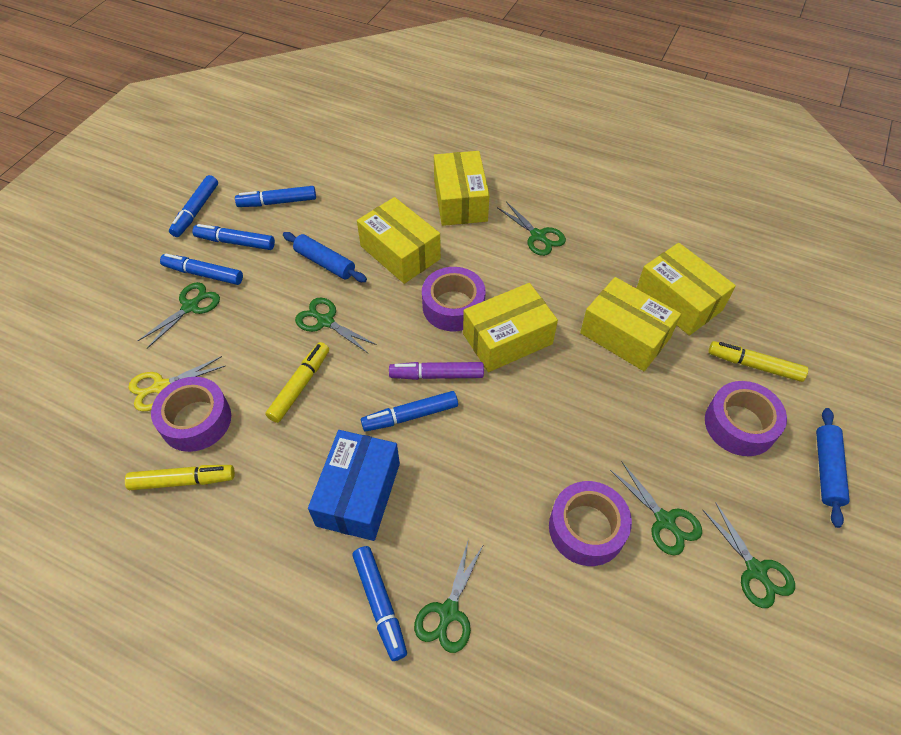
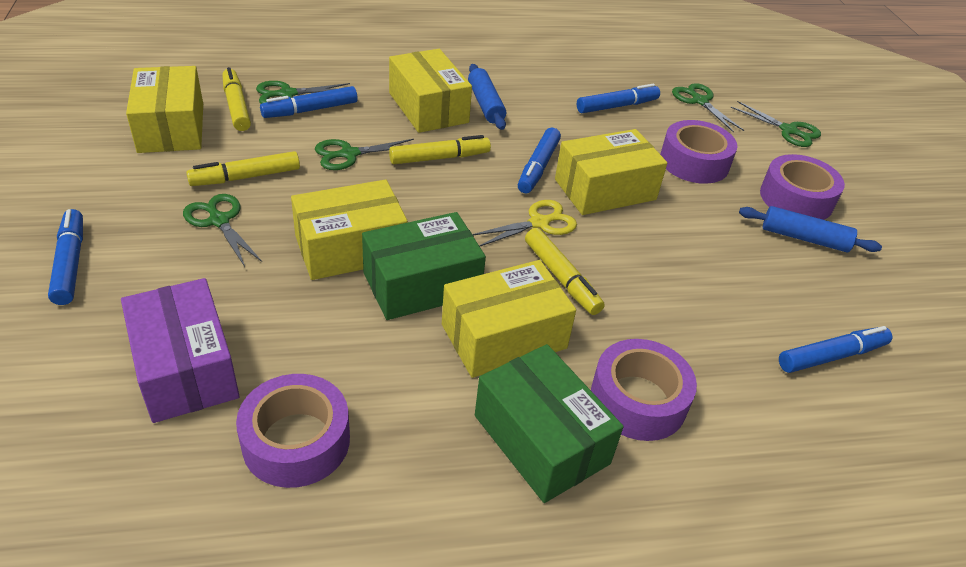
blue box: 1 -> 0
blue marker: 6 -> 5
green box: 0 -> 2
green scissors: 6 -> 5
purple box: 0 -> 1
purple marker: 1 -> 0
yellow marker: 3 -> 4

